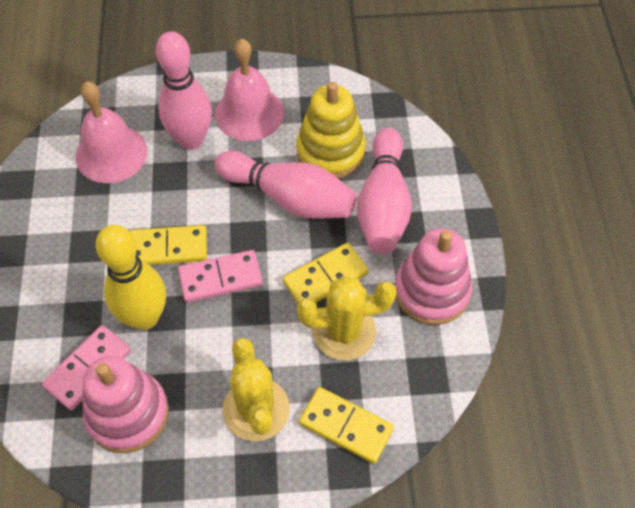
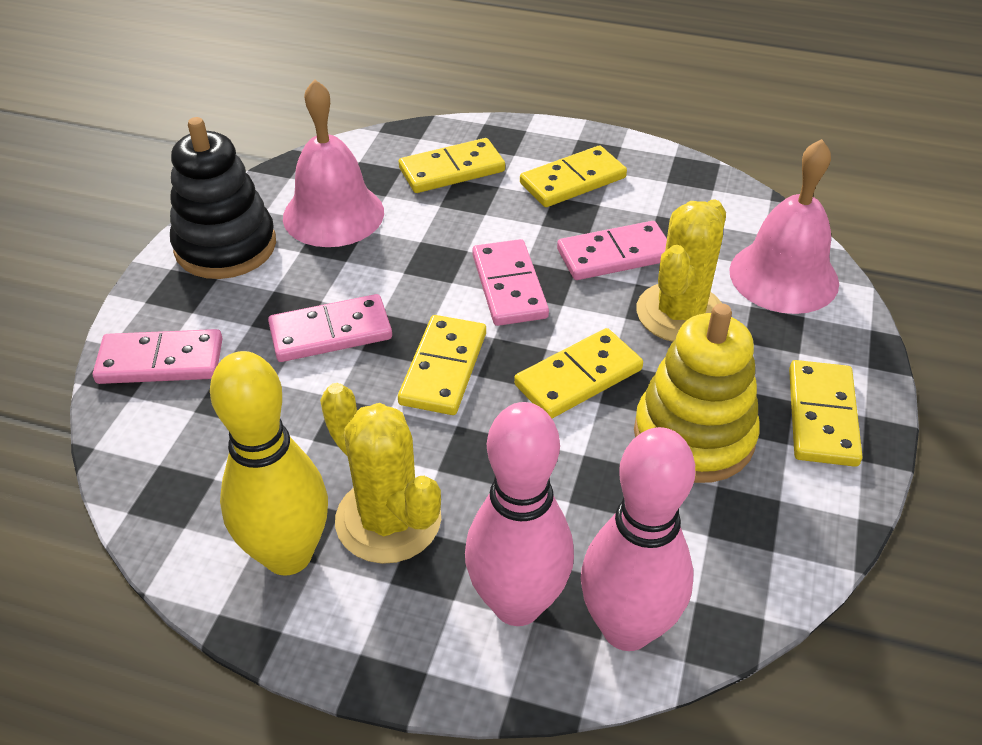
black stacking toy: 0 -> 1
pink bowling pin: 3 -> 2
pink domino: 2 -> 4
pink stacking toy: 2 -> 0
yellow domino: 3 -> 5

